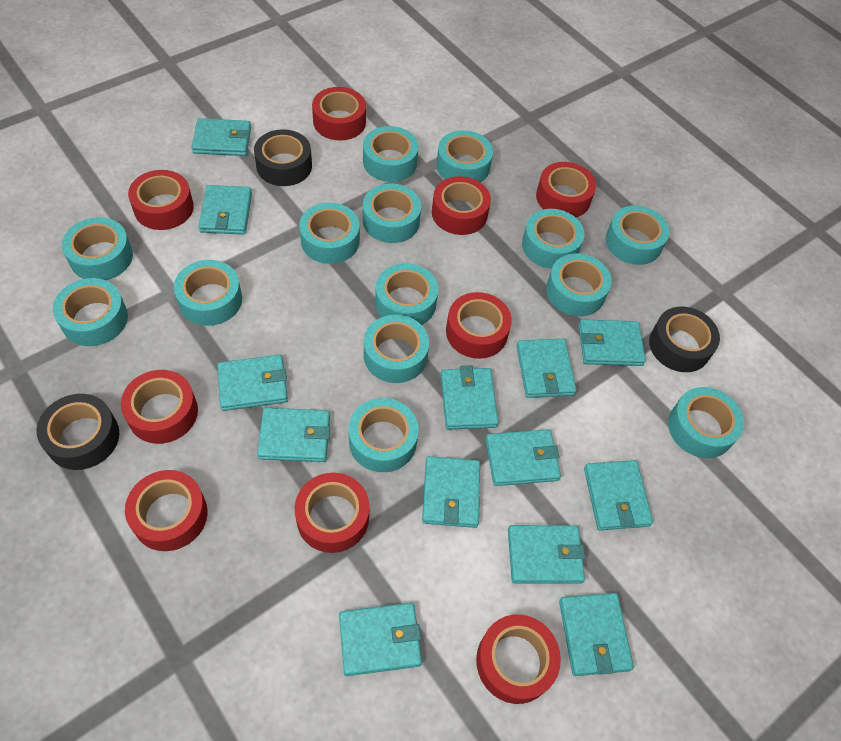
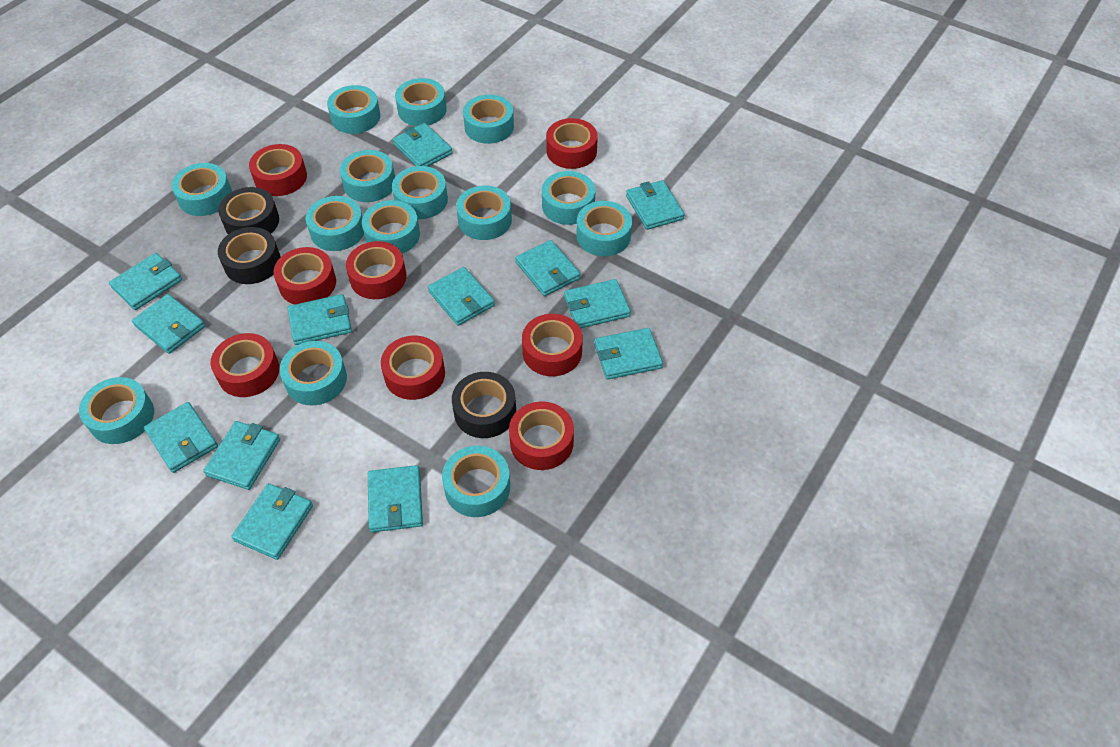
red tape: 9 -> 8

